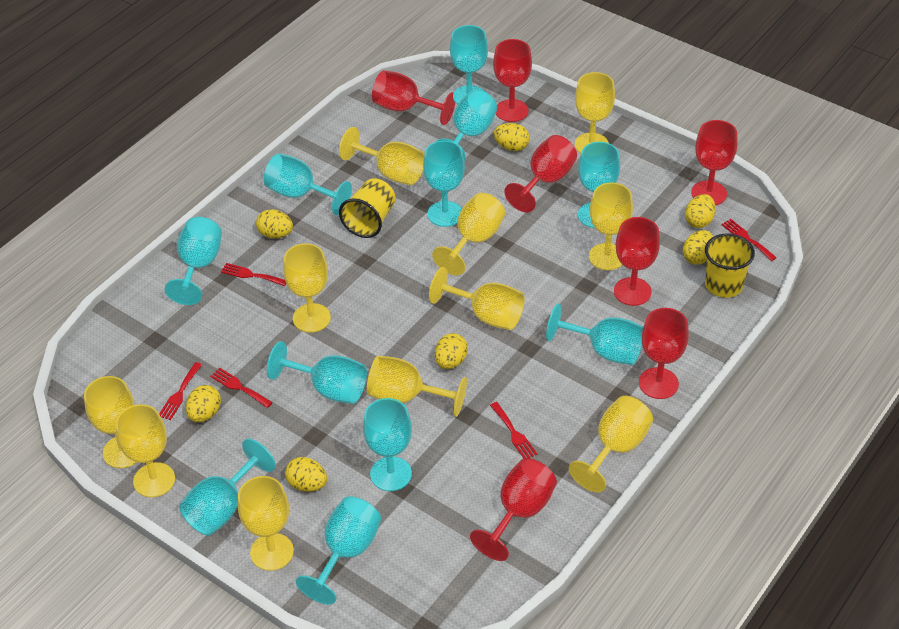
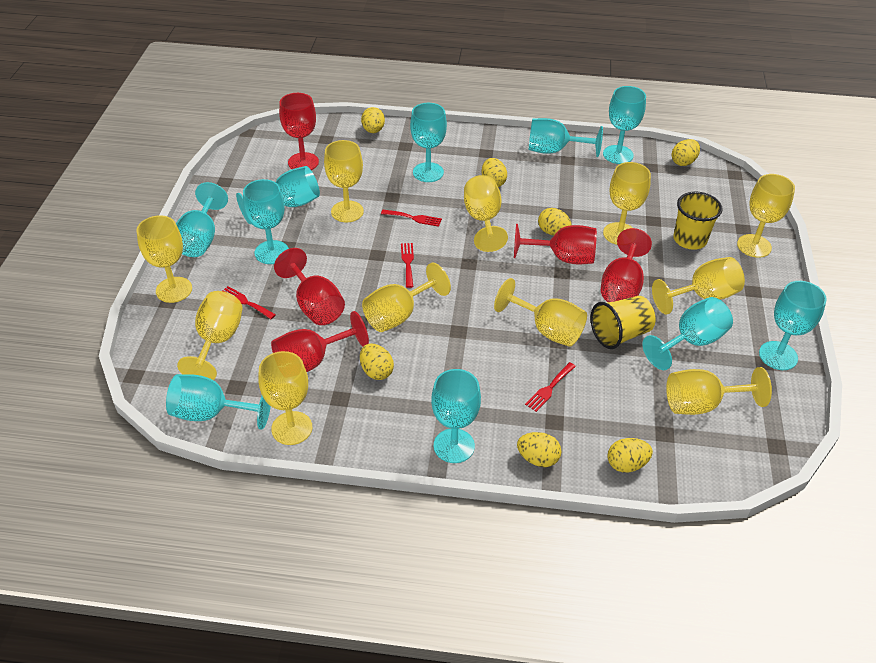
red fork: 5 -> 4
red goblet: 7 -> 5
turquoise goblet: 11 -> 10

